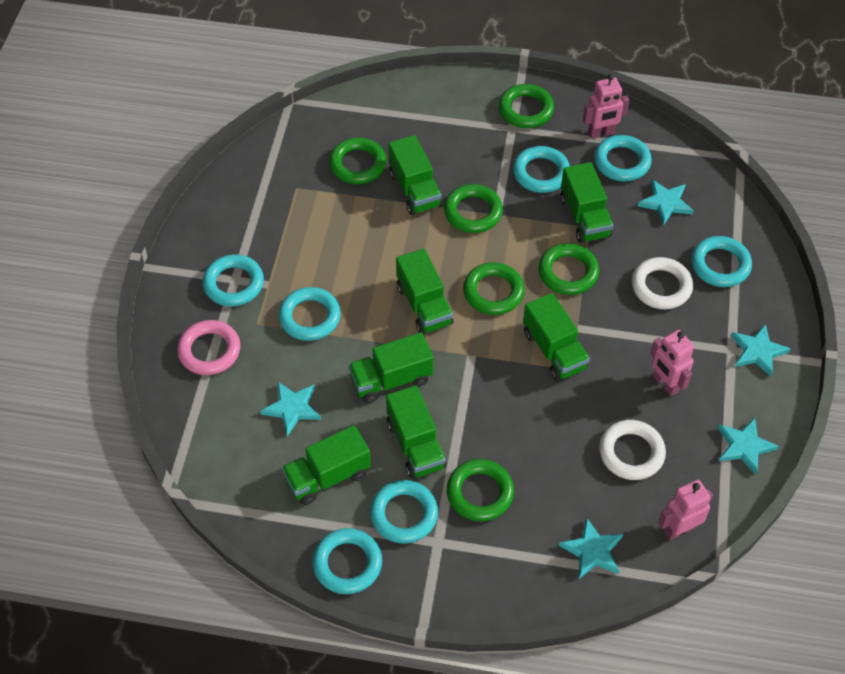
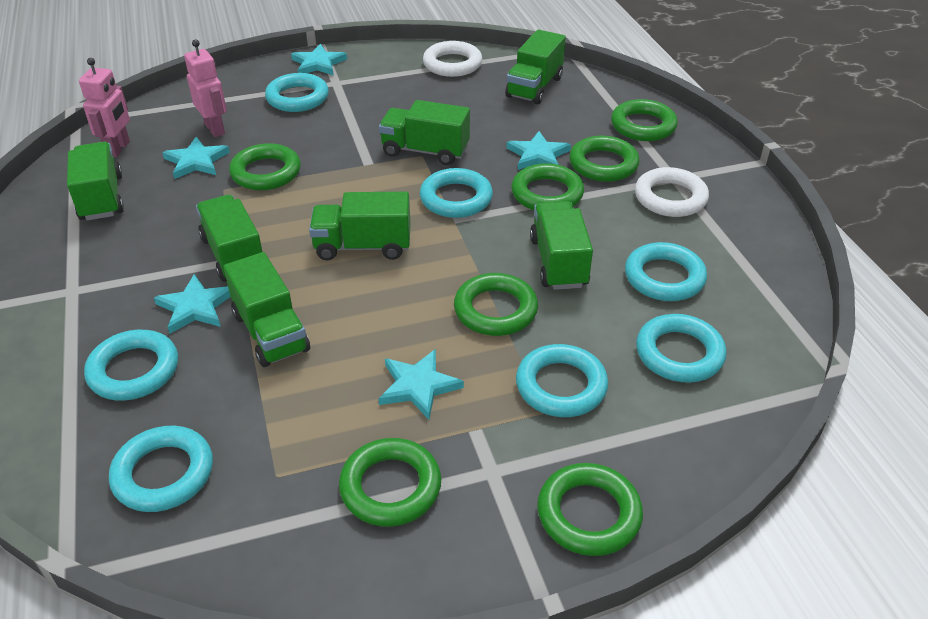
green ring: 6 -> 7
pink ring: 1 -> 0
pink robot: 3 -> 2

